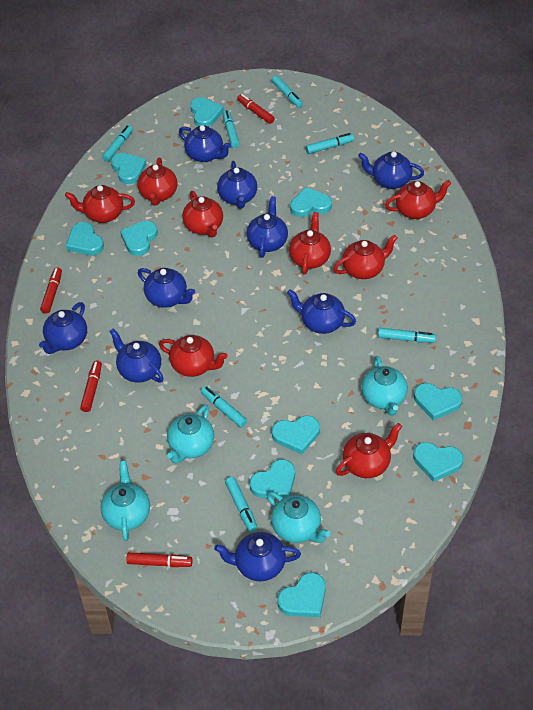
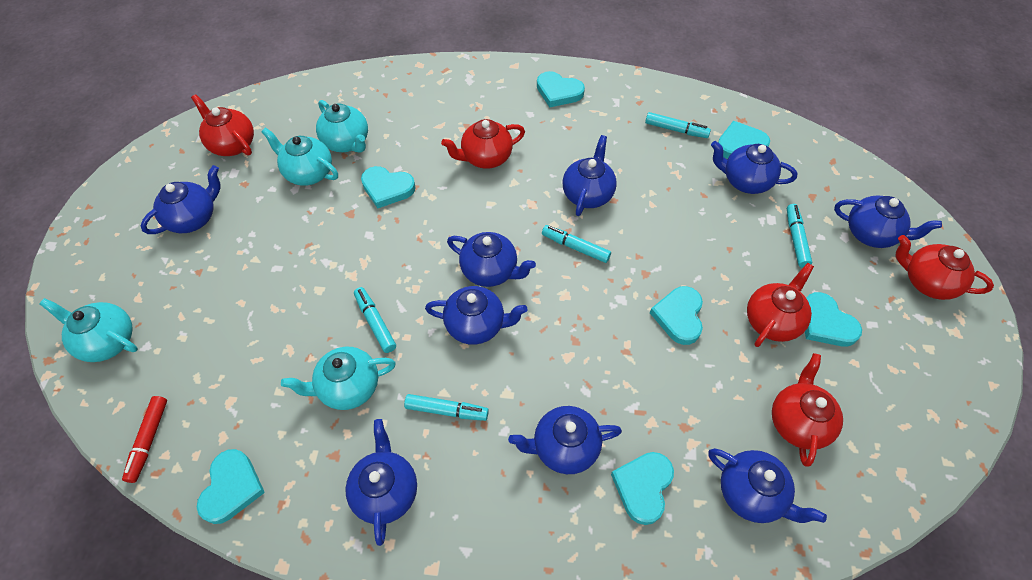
red marker: 4 -> 1
red teapot: 8 -> 5
turquoise heart: 10 -> 7
turquoise marker: 7 -> 5

